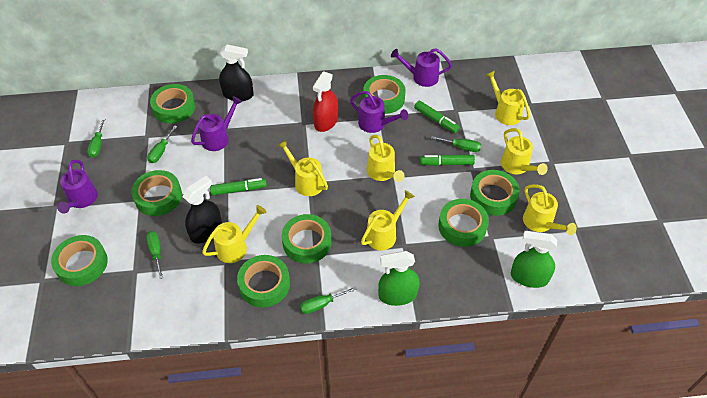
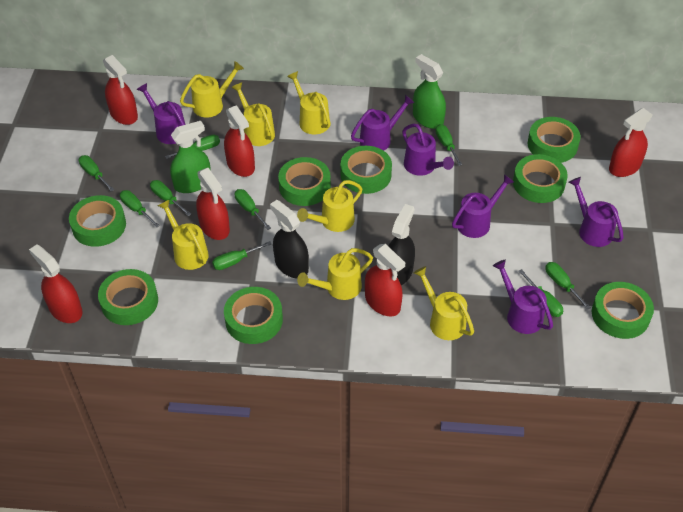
green marker: 3 -> 0
green screwdriver: 5 -> 9
purple watering can: 4 -> 6
red spray bottle: 1 -> 6

